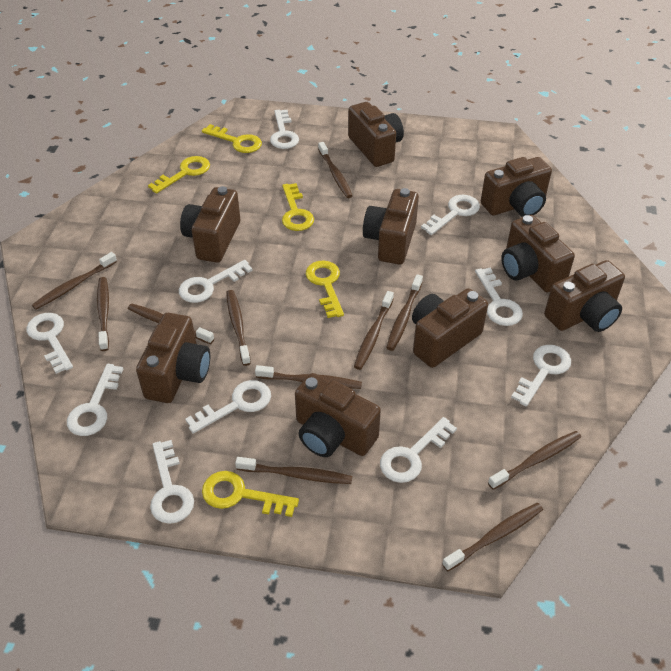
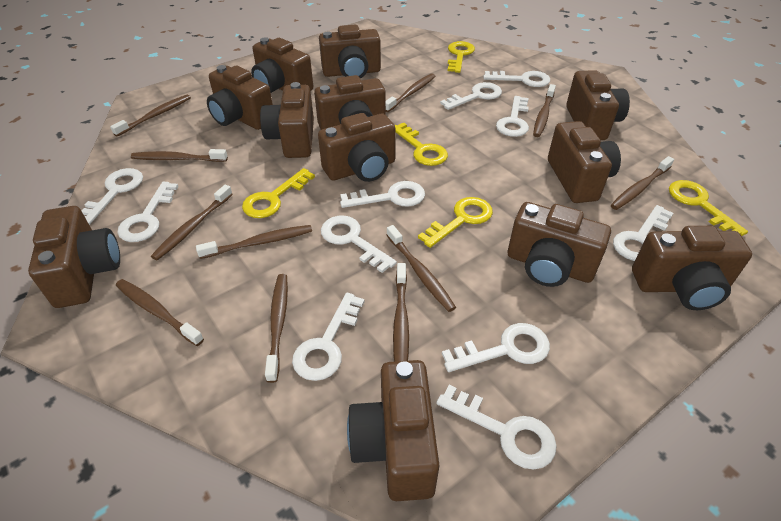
brown camera: 9 -> 12
white key: 10 -> 11

